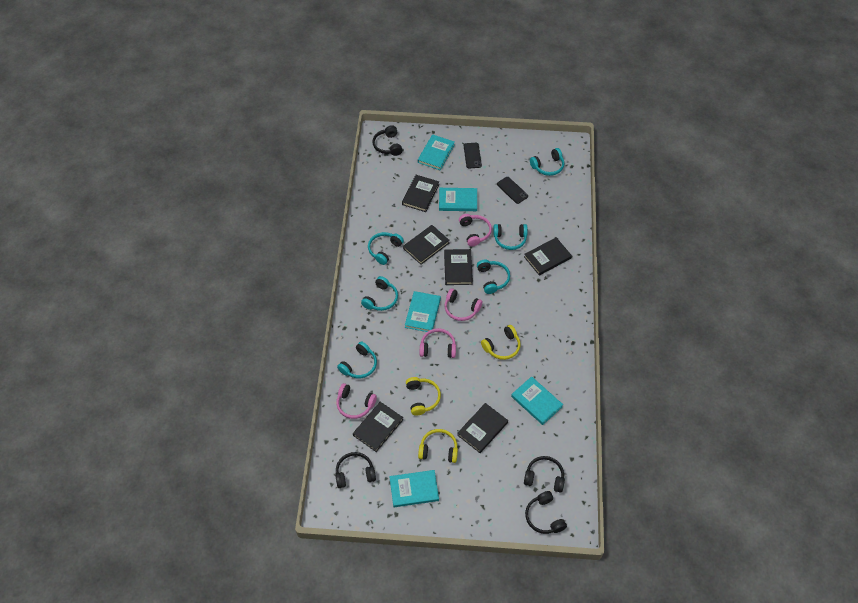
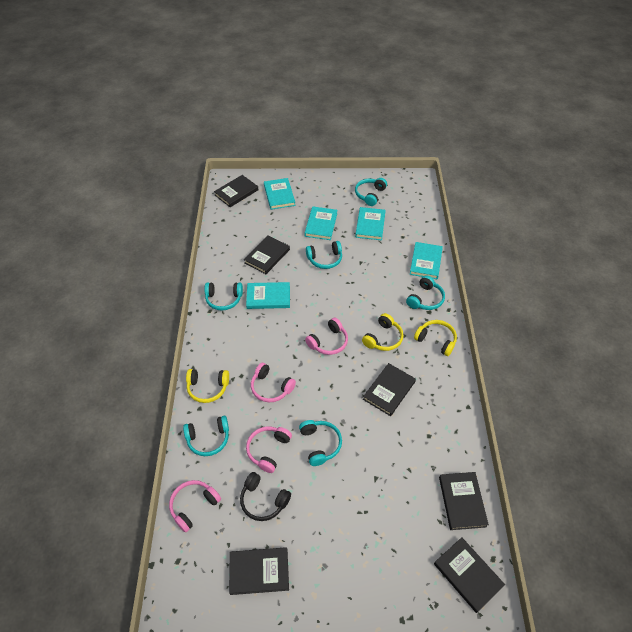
black headphones: 4 -> 1
black phone: 2 -> 0

